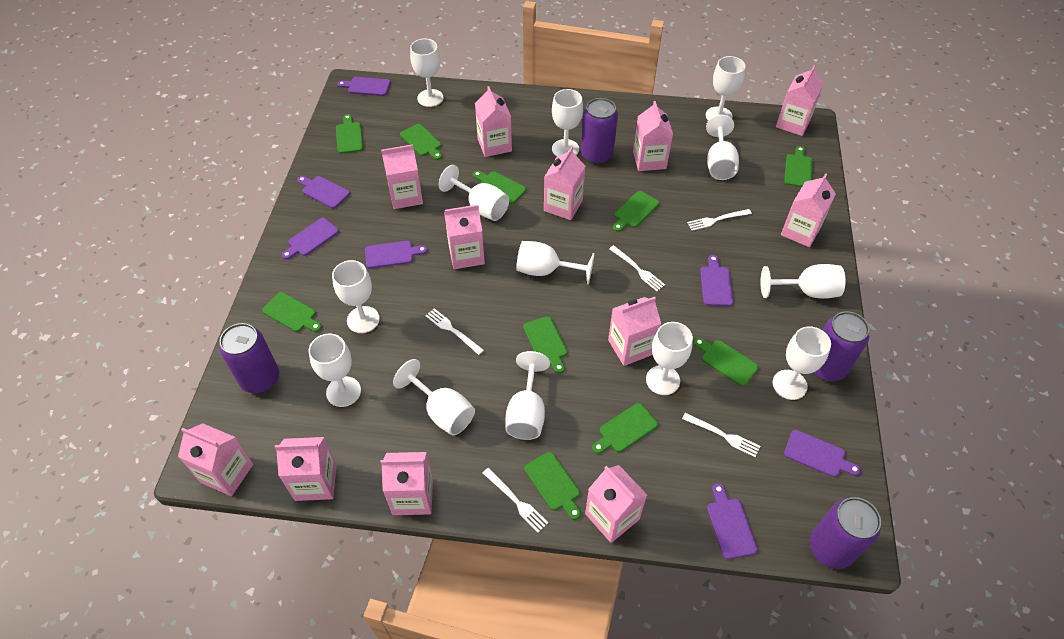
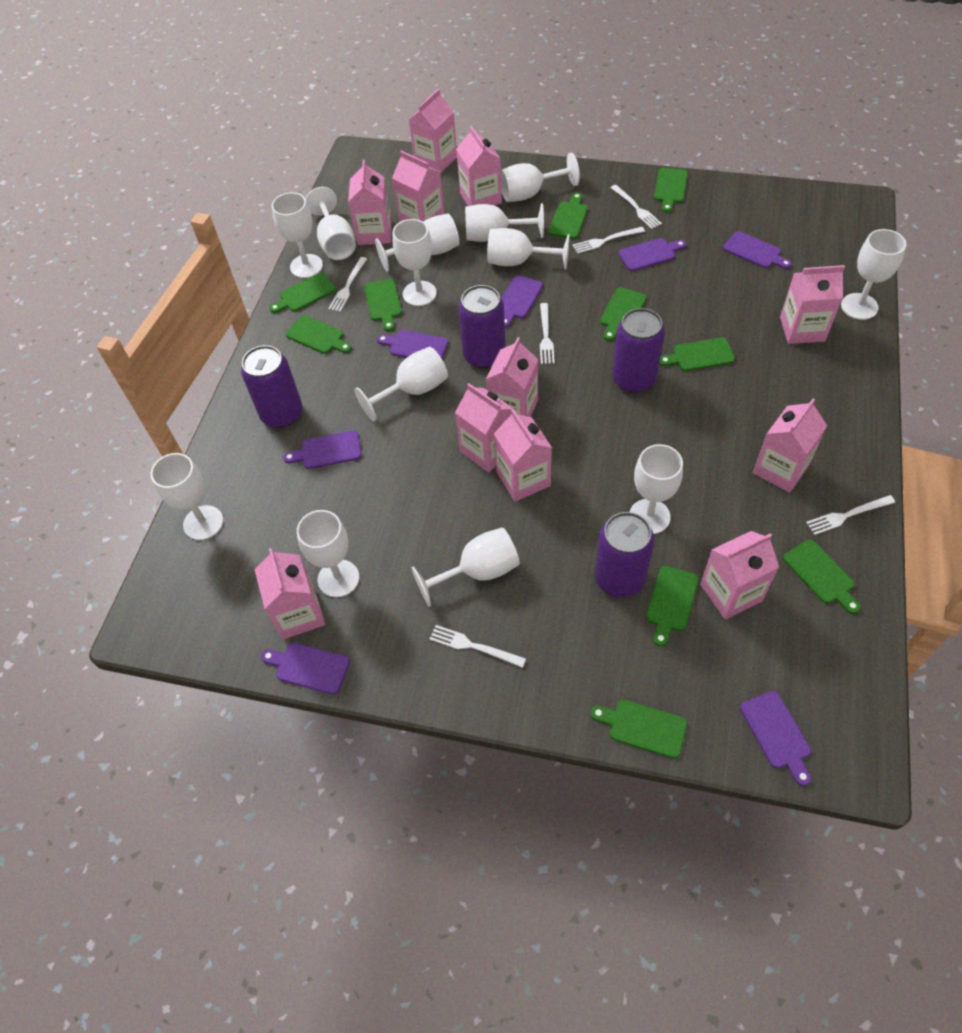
pink carton: 12 -> 11
white fork: 5 -> 6

